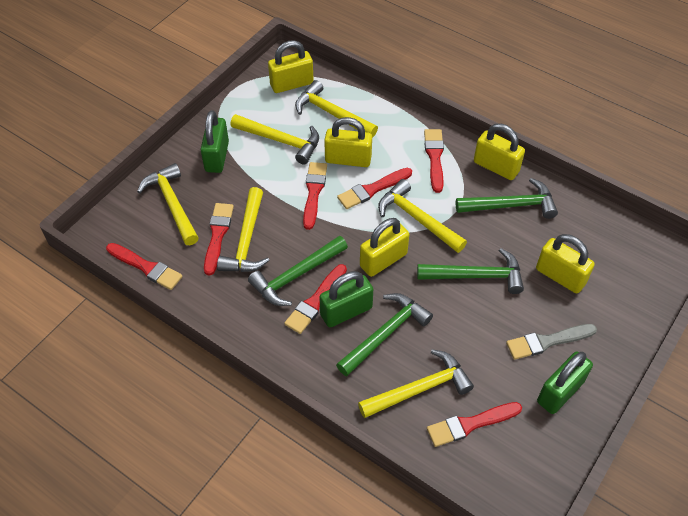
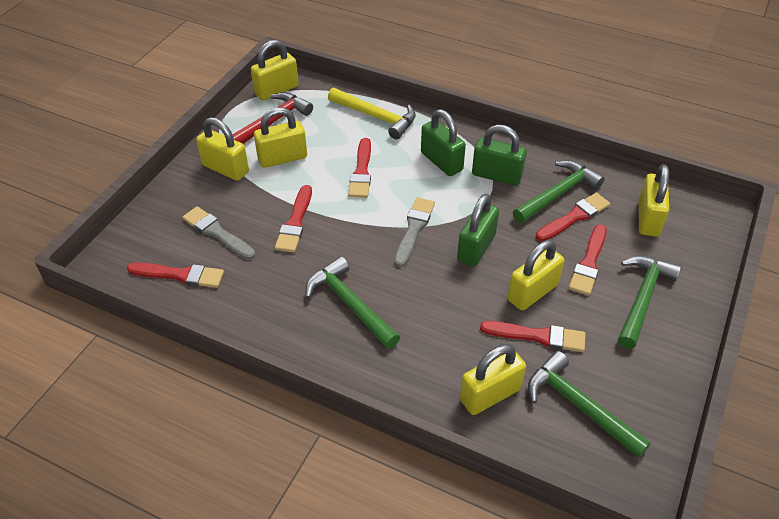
grey brush: 1 -> 2
red brush: 7 -> 6
red hammer: 0 -> 1
yellow hammer: 6 -> 1
yellow padlock: 5 -> 6

